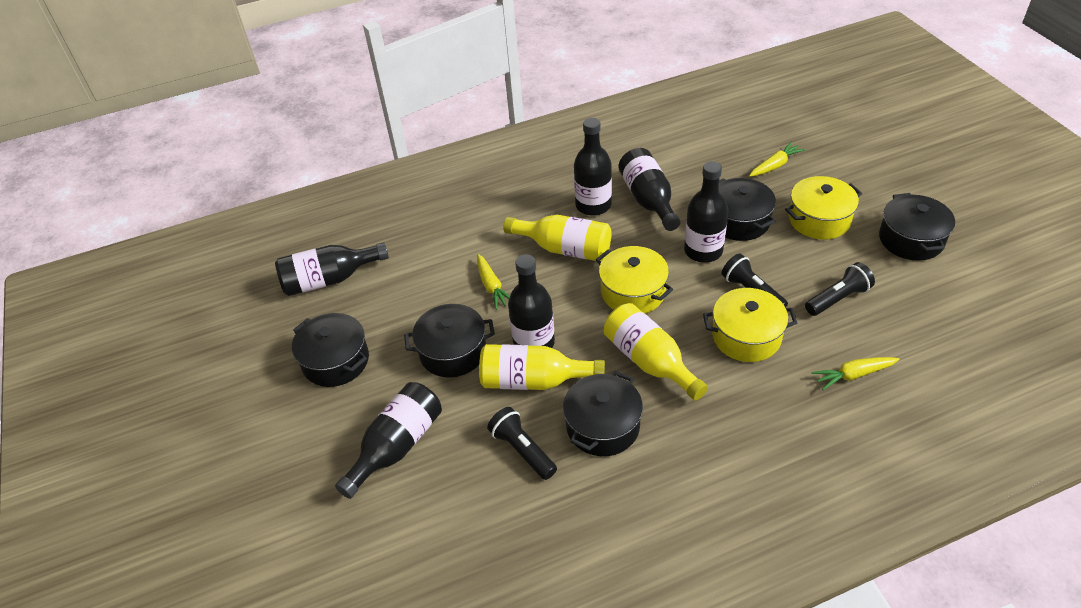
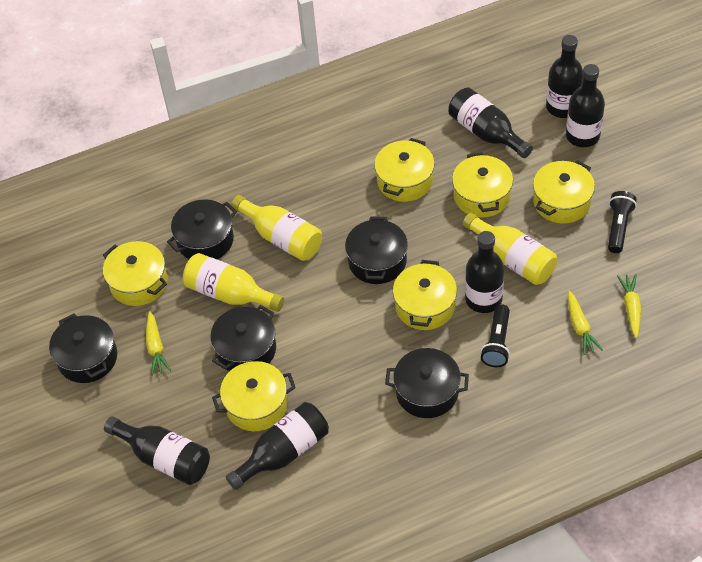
black flashlight: 3 -> 2
yellow pot: 3 -> 6

